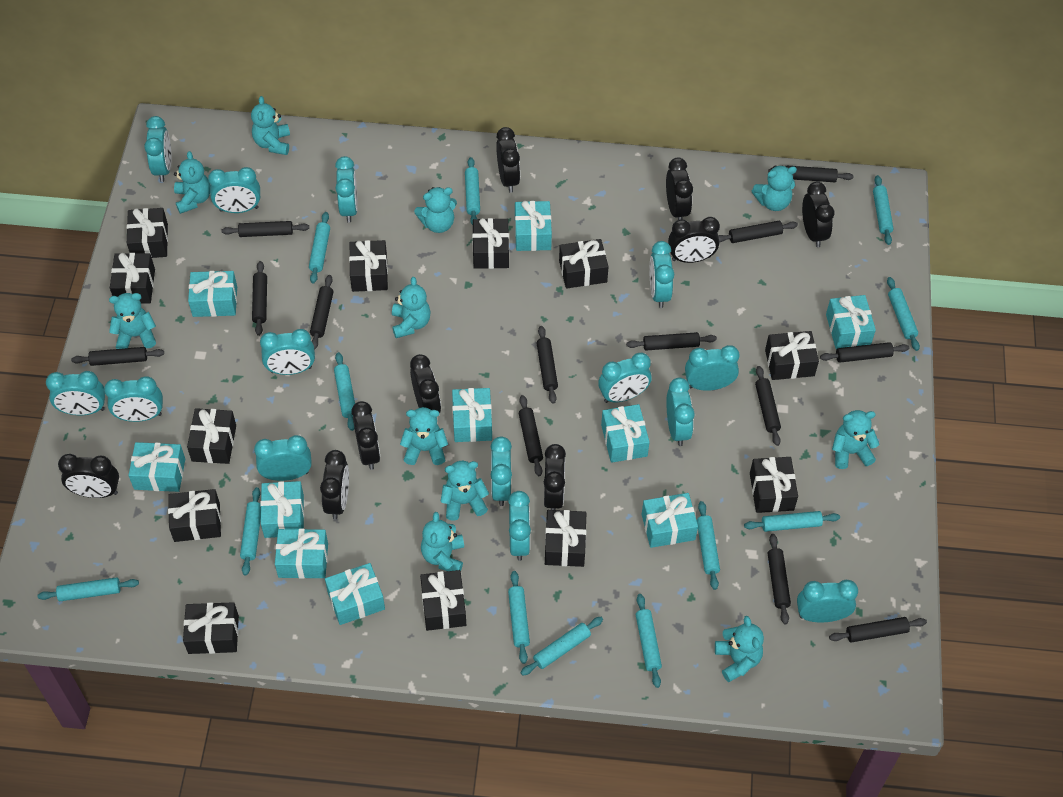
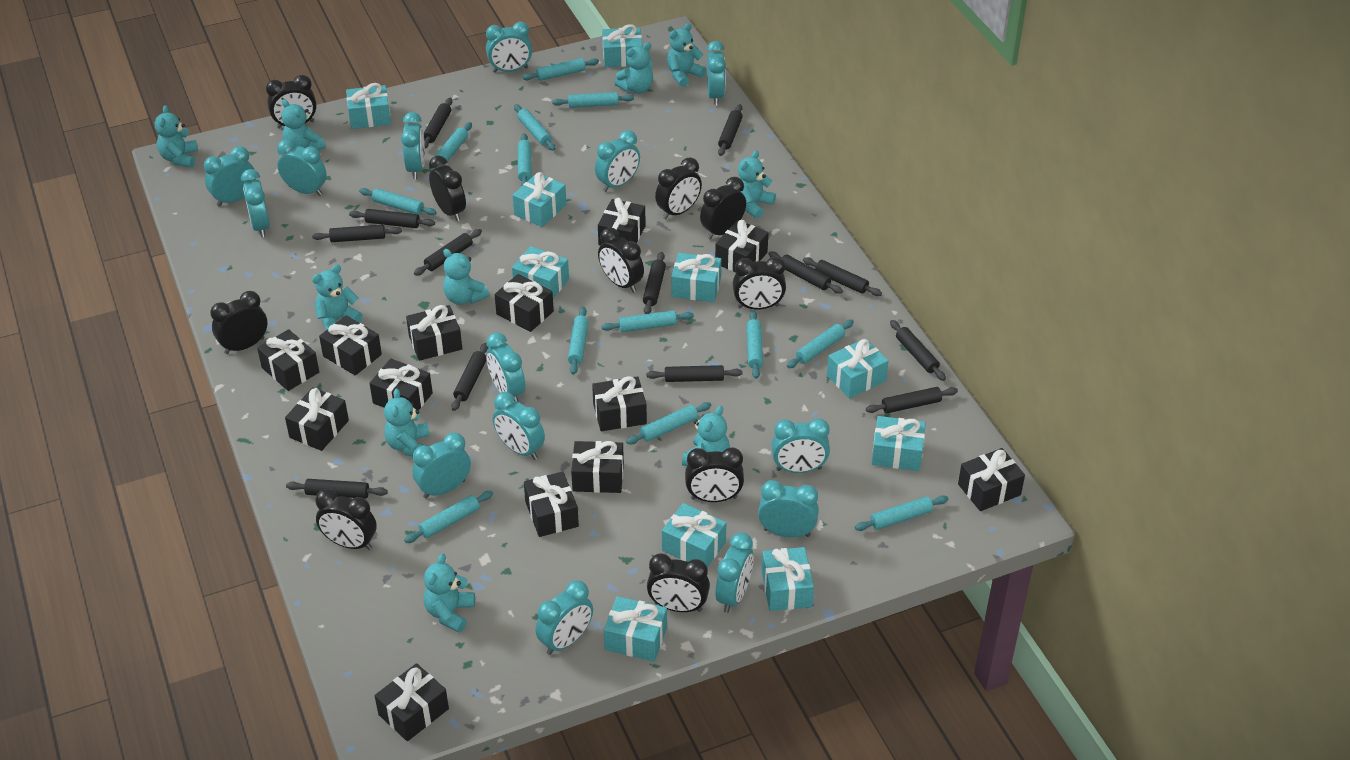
black clock: 9 -> 10
black gift: 12 -> 13
turquoise rolling pin: 12 -> 13
turquoise teddy bear: 11 -> 10

